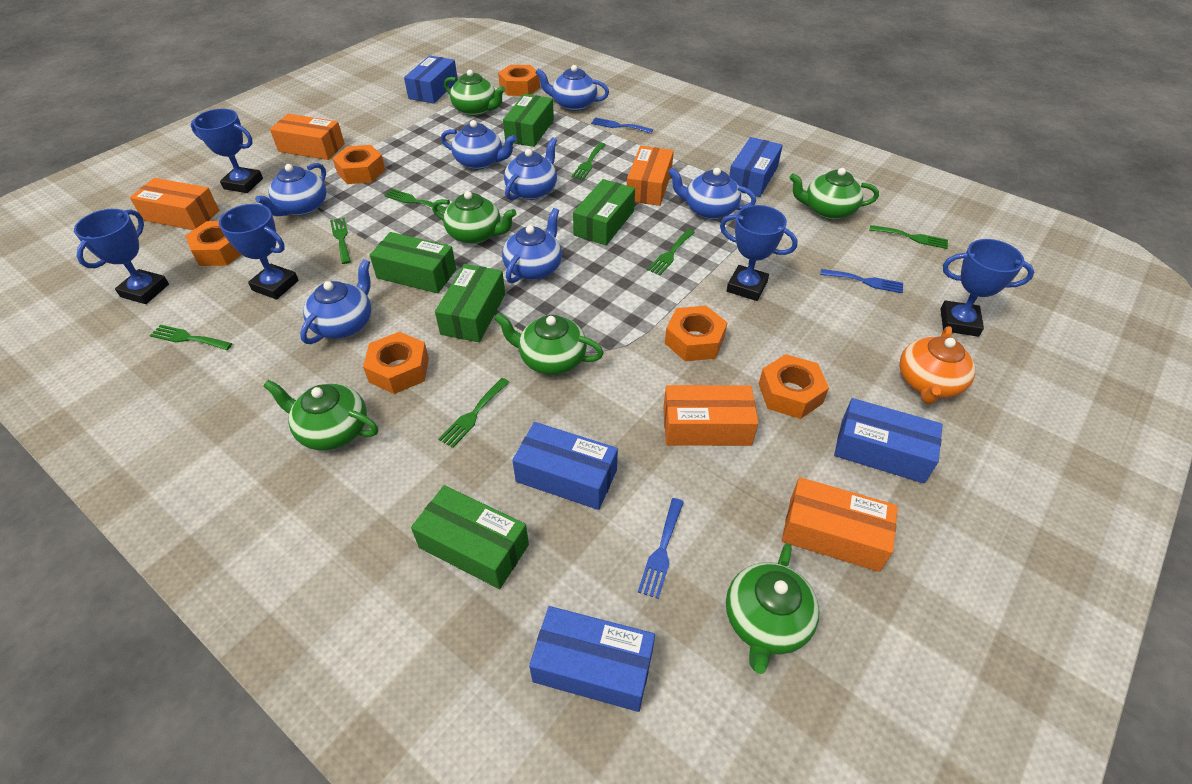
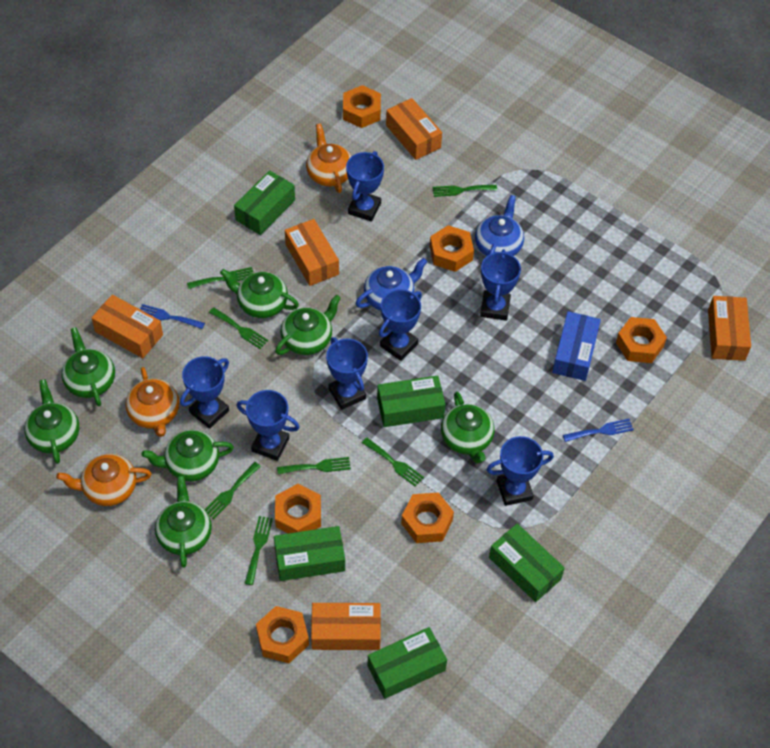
blue box: 5 -> 1
blue fork: 3 -> 2
blue teapot: 7 -> 2
blue trophy: 5 -> 7
green teapot: 6 -> 7
orange teapot: 1 -> 3

